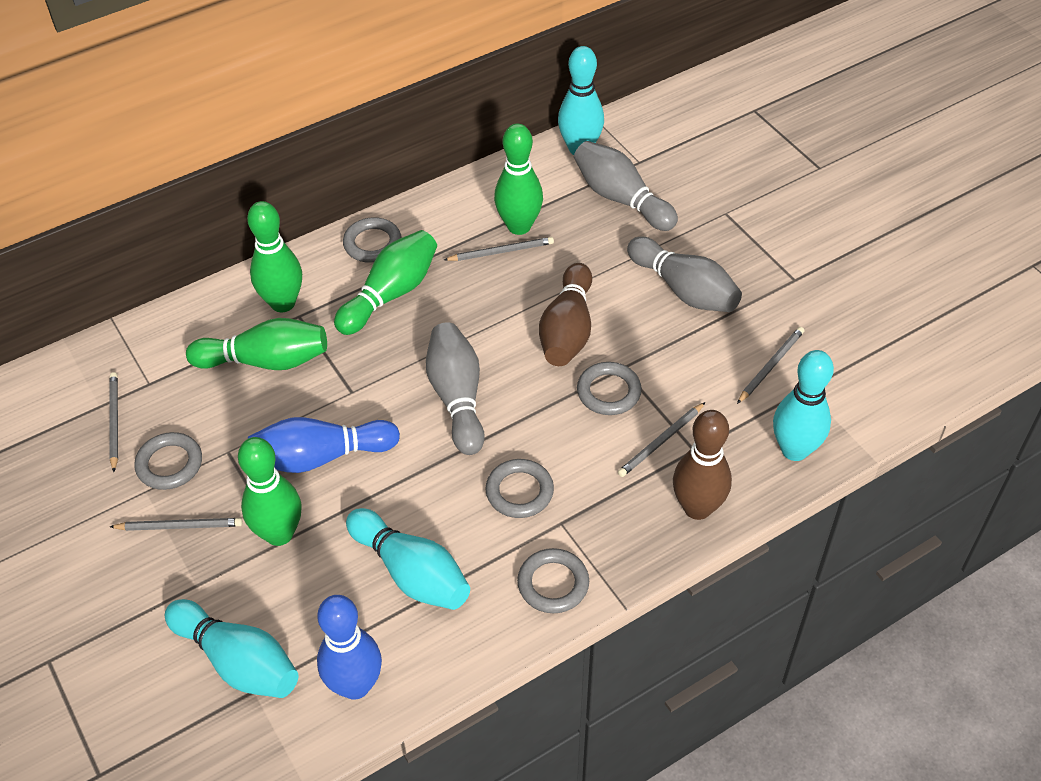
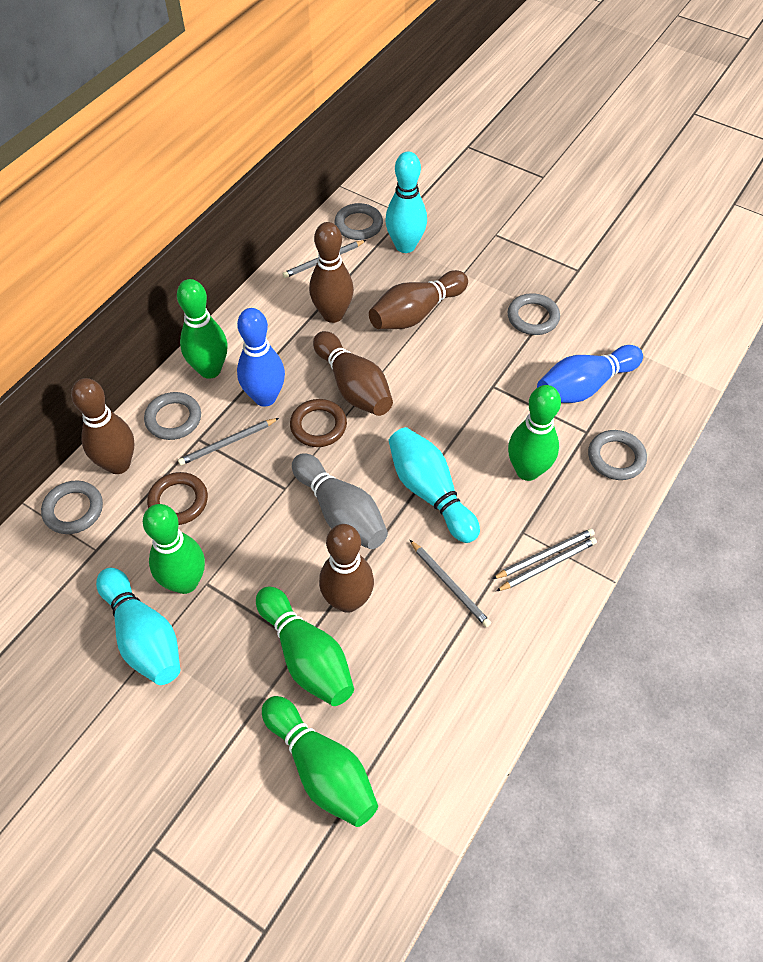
brown bowling pin: 2 -> 5
brown ring: 0 -> 2
grey bowling pin: 3 -> 1
turquoise bowling pin: 4 -> 3

